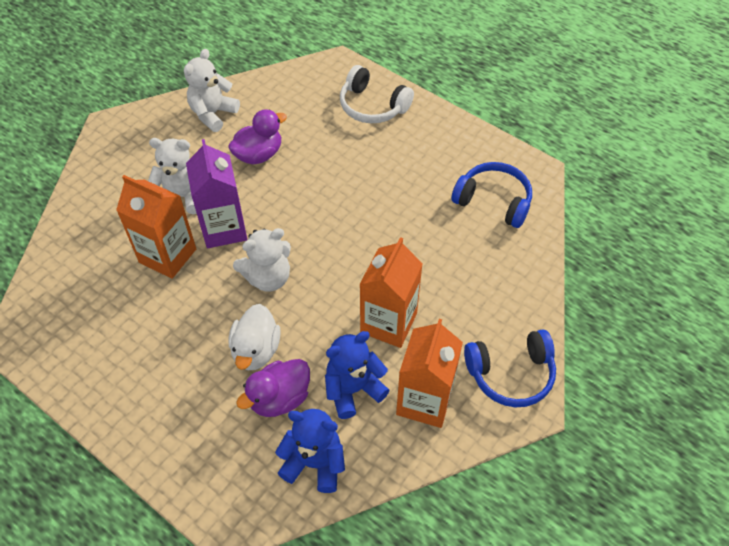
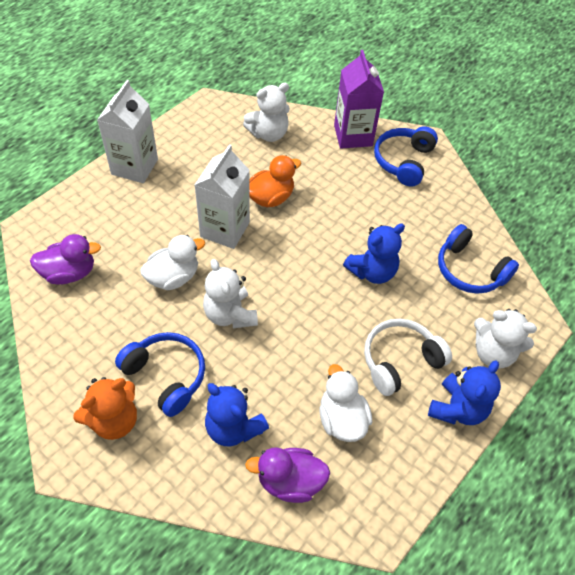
blue headphones: 2 -> 3
blue teddy bear: 2 -> 3
orange carton: 3 -> 0
orange duck: 0 -> 1
orange teddy bear: 0 -> 1
white carton: 0 -> 2
white duck: 1 -> 2

